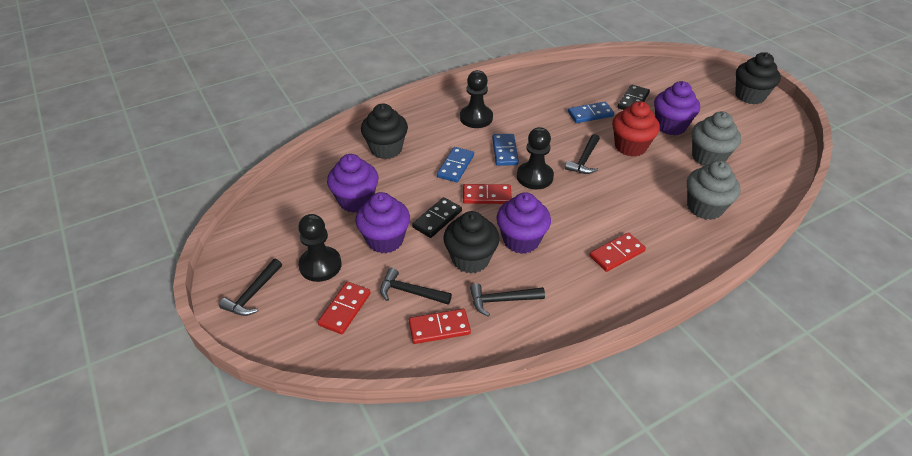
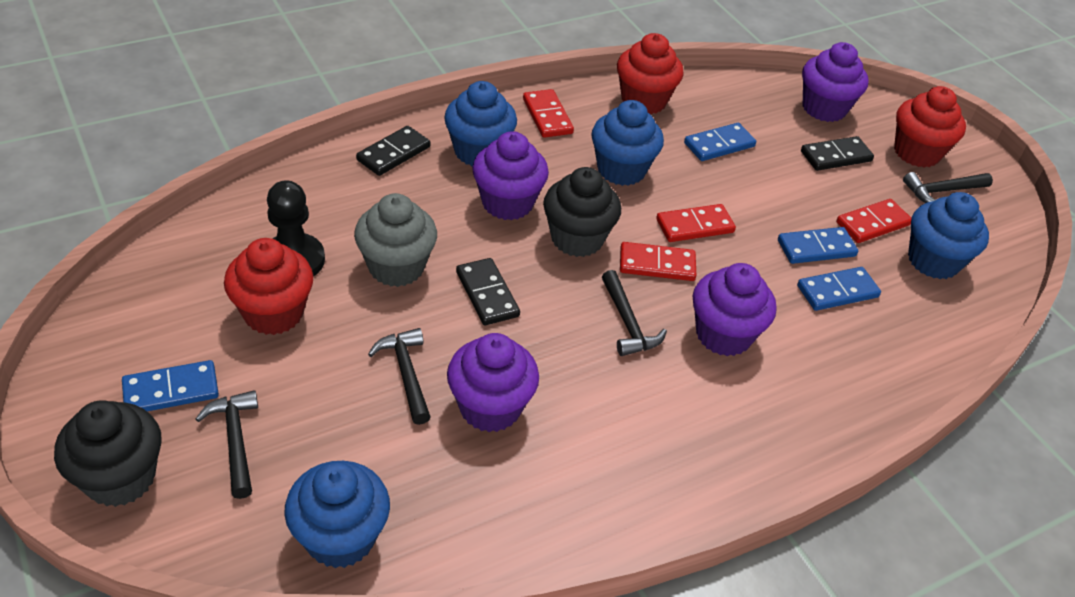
black cupcake: 3 -> 2
black domino: 2 -> 3
black pawn: 3 -> 1
blue cupcake: 0 -> 4
blue domino: 3 -> 4
grey cupcake: 2 -> 1
red cupcake: 1 -> 3

